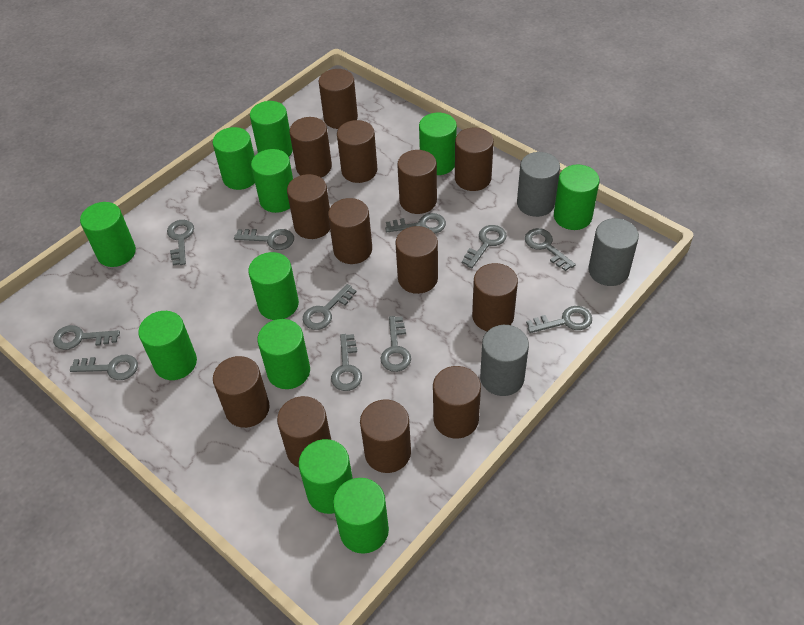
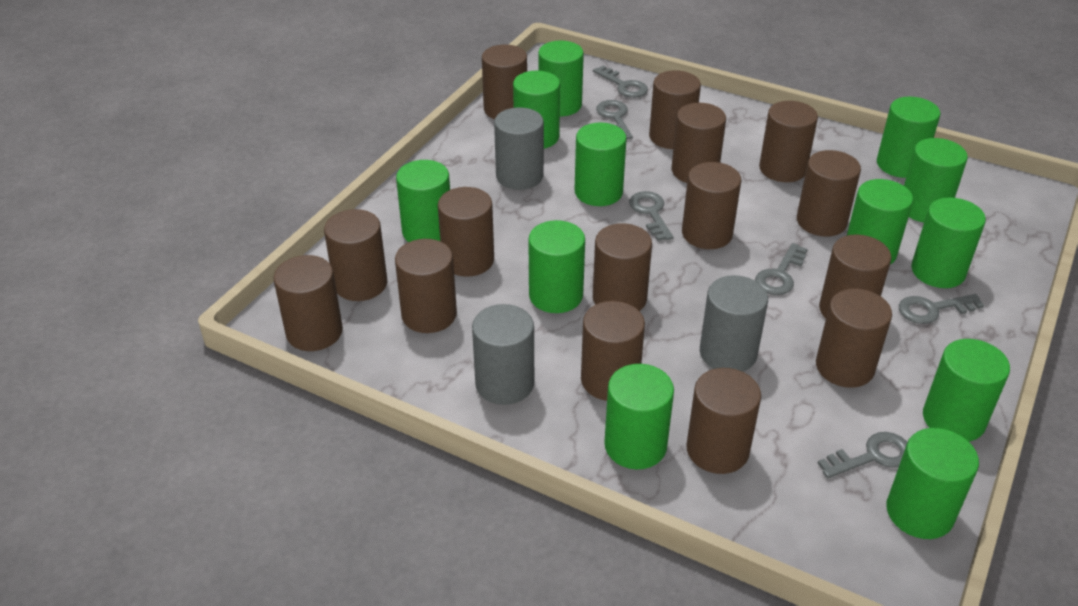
brown cylinder: 13 -> 15
green cylinder: 11 -> 12
grey key: 11 -> 6

